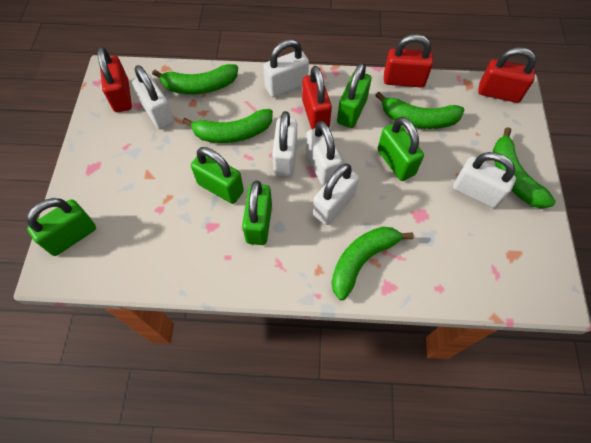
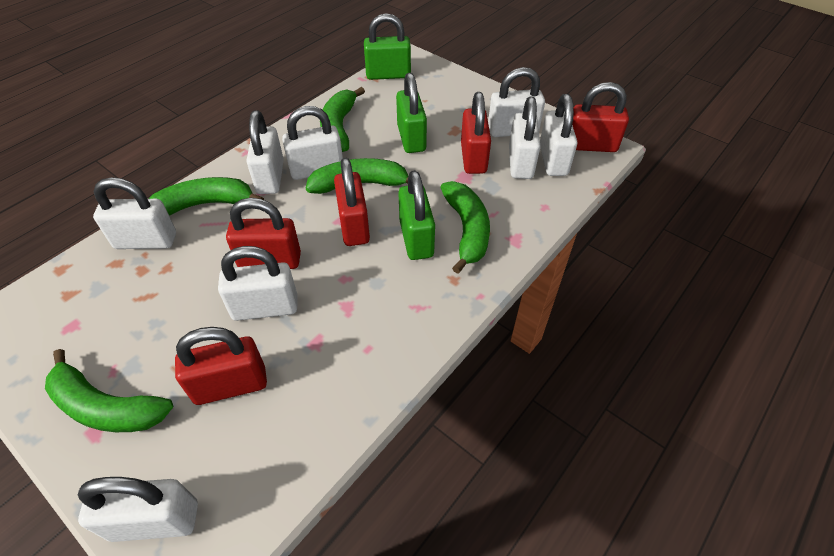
green padlock: 5 -> 3
red padlock: 4 -> 5
white padlock: 6 -> 8

